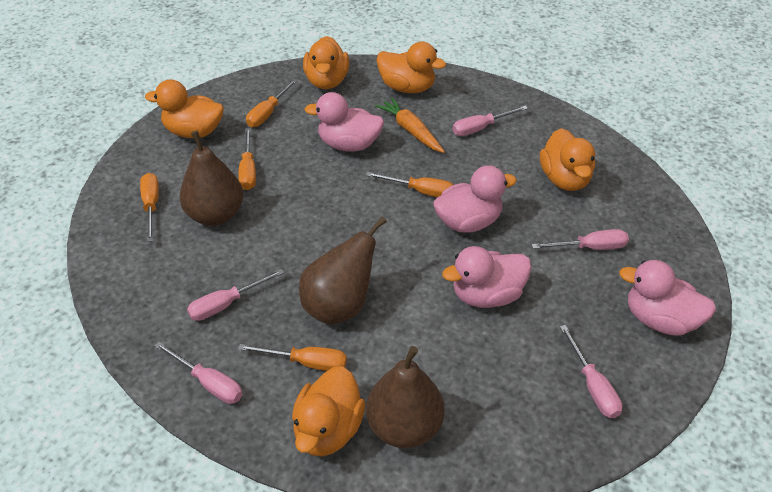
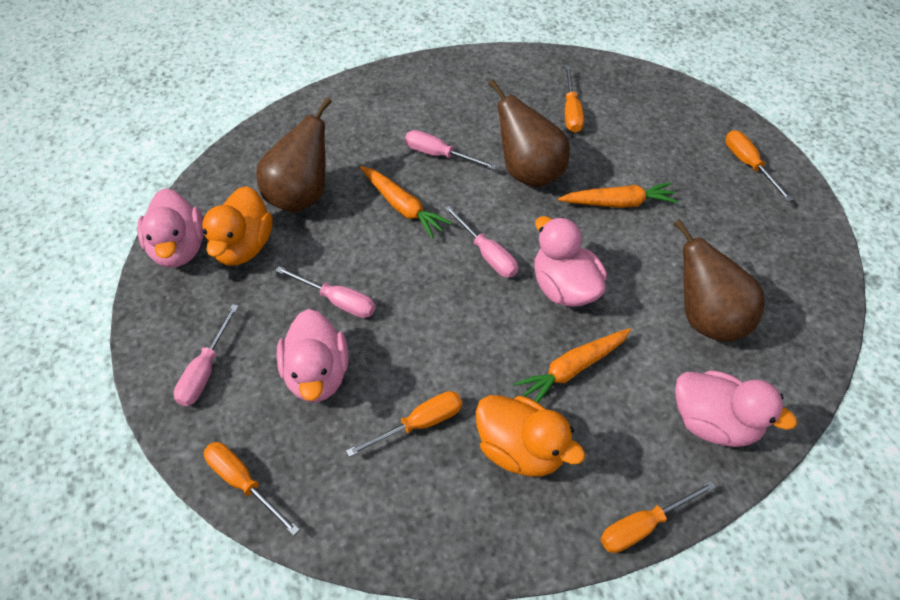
orange carrot: 1 -> 3
orange duck: 5 -> 2
pink screwdriver: 5 -> 4

